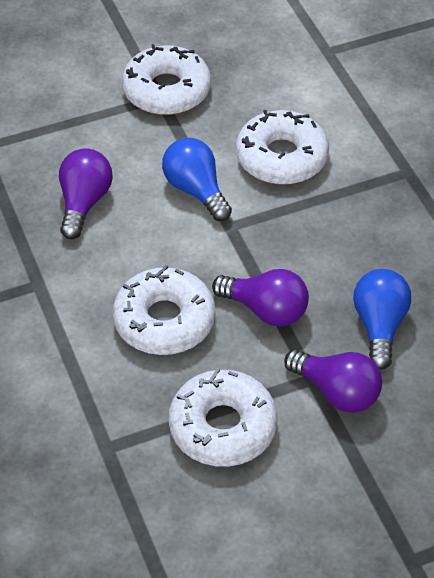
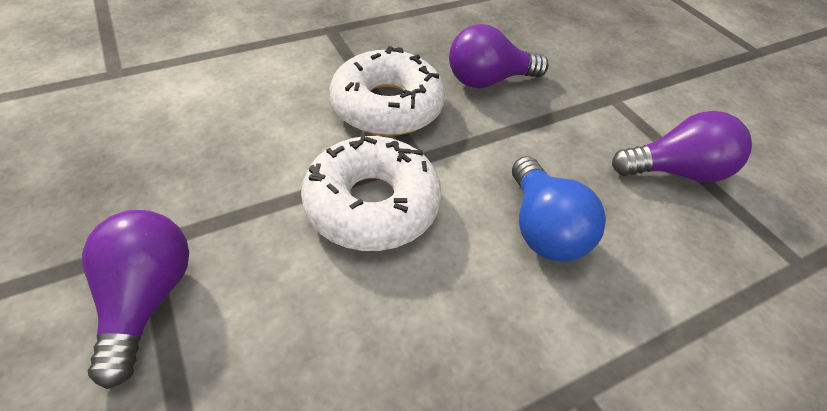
blue light bulb: 2 -> 1
white donut: 4 -> 2

